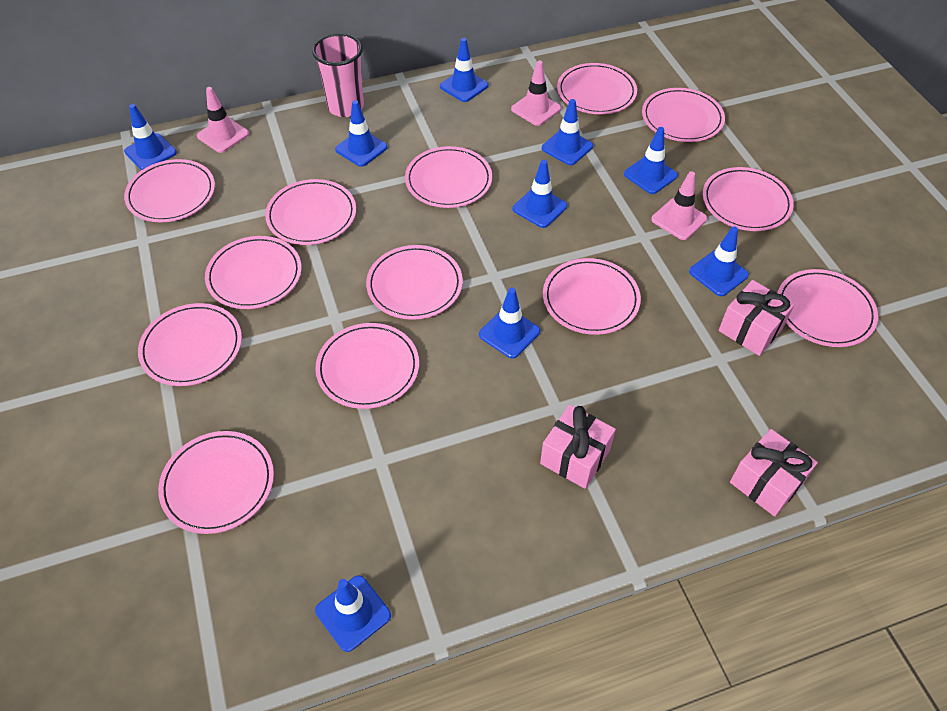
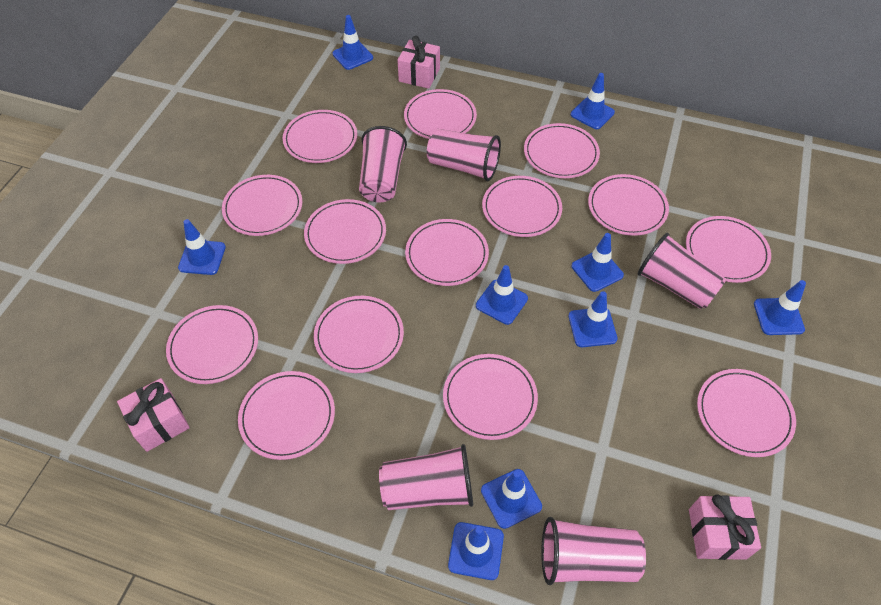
pink cup: 1 -> 5
pink plate: 13 -> 14
pink traffic cone: 3 -> 0

